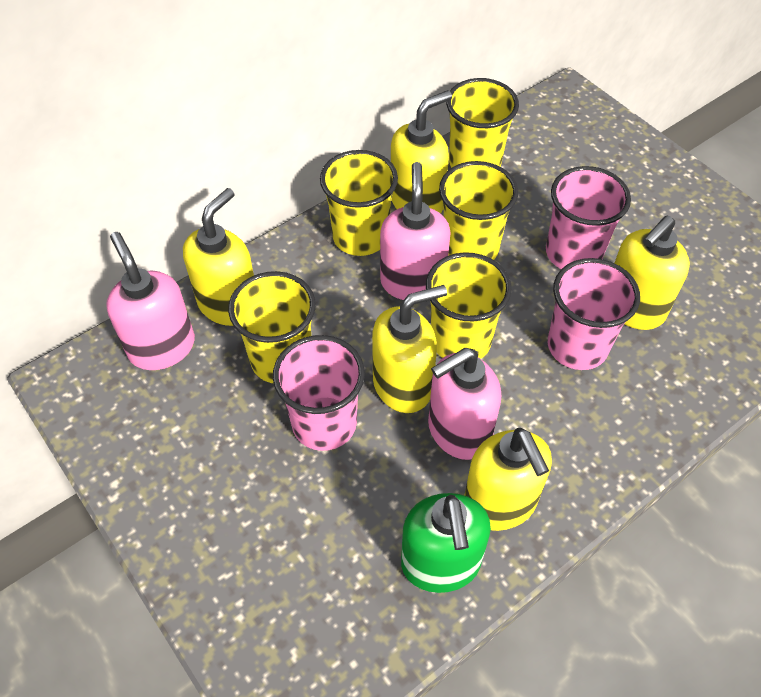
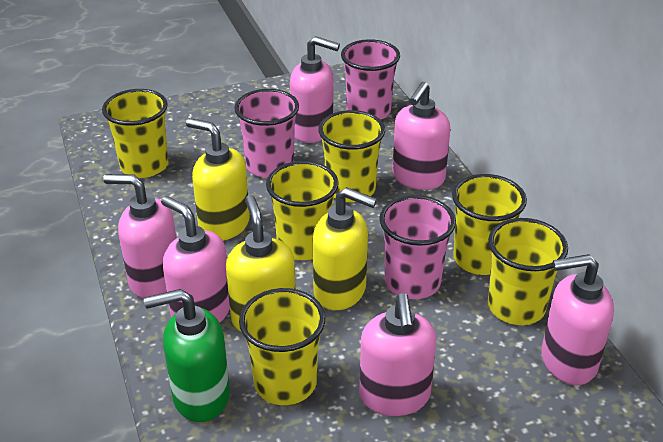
pink soap dispenser: 3 -> 6
yellow cup: 5 -> 6
yellow soap dispenser: 5 -> 3

